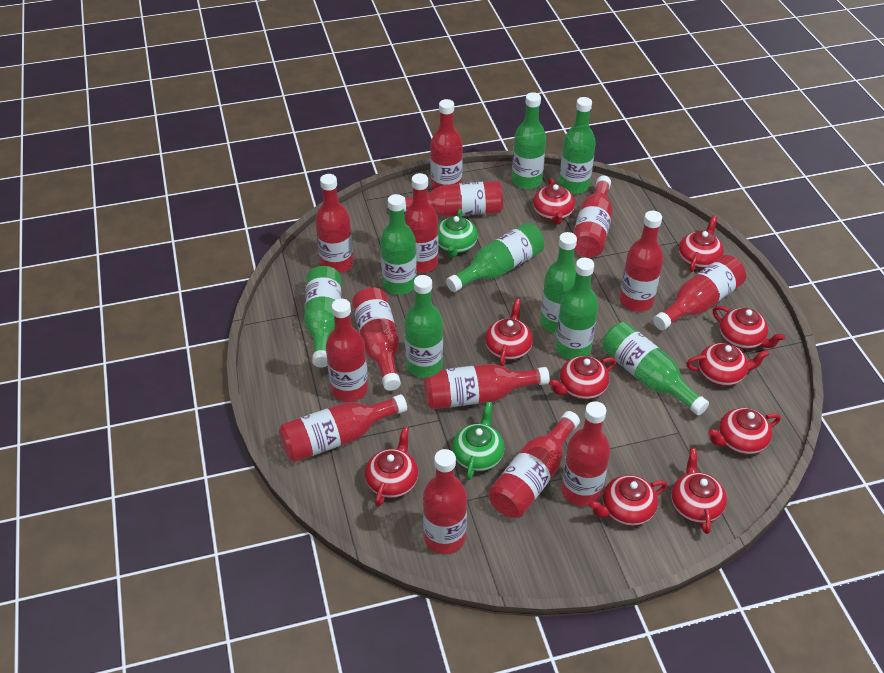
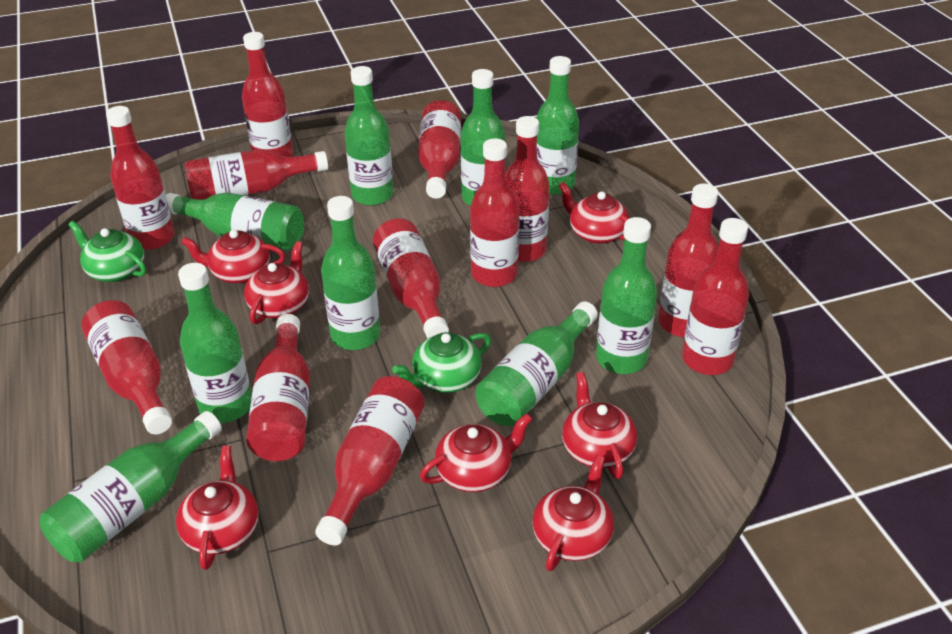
red bottle: 14 -> 12
red teapot: 10 -> 7

